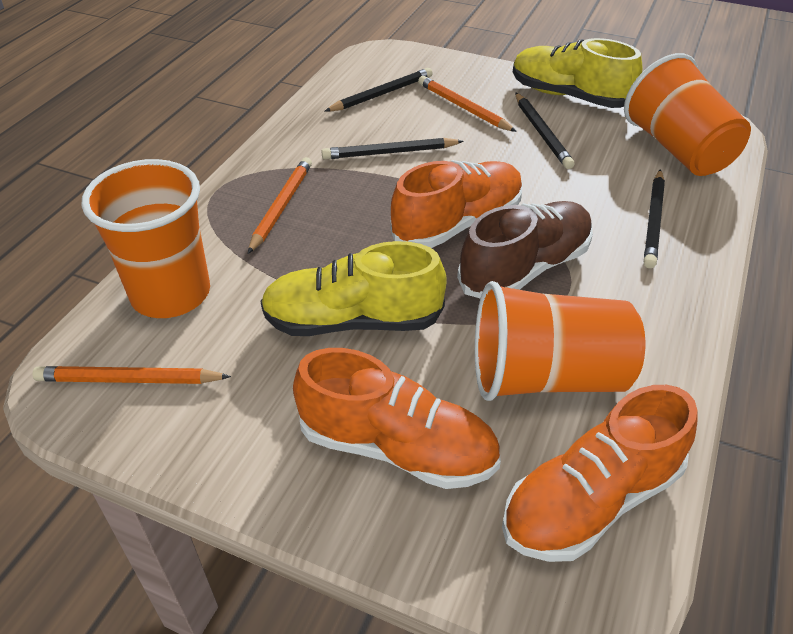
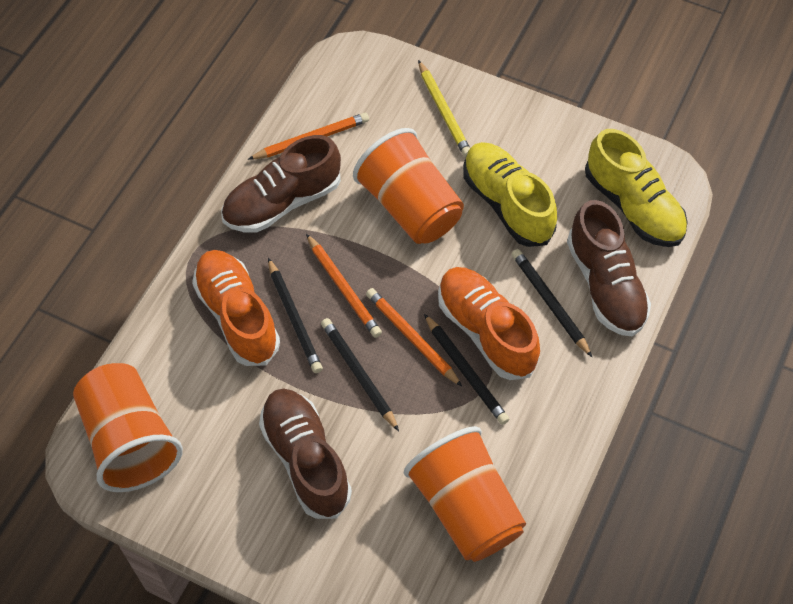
brown shoe: 1 -> 3
orange shoe: 3 -> 2
yellow pencil: 0 -> 1

